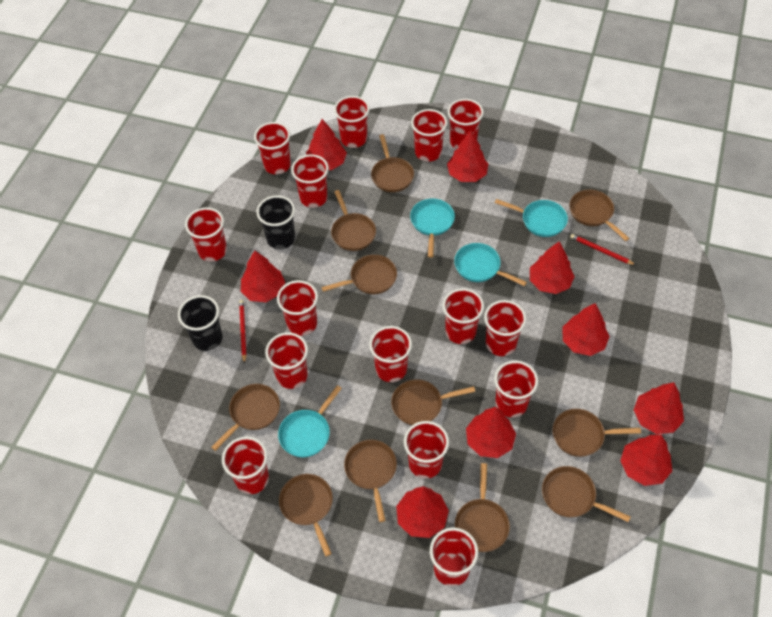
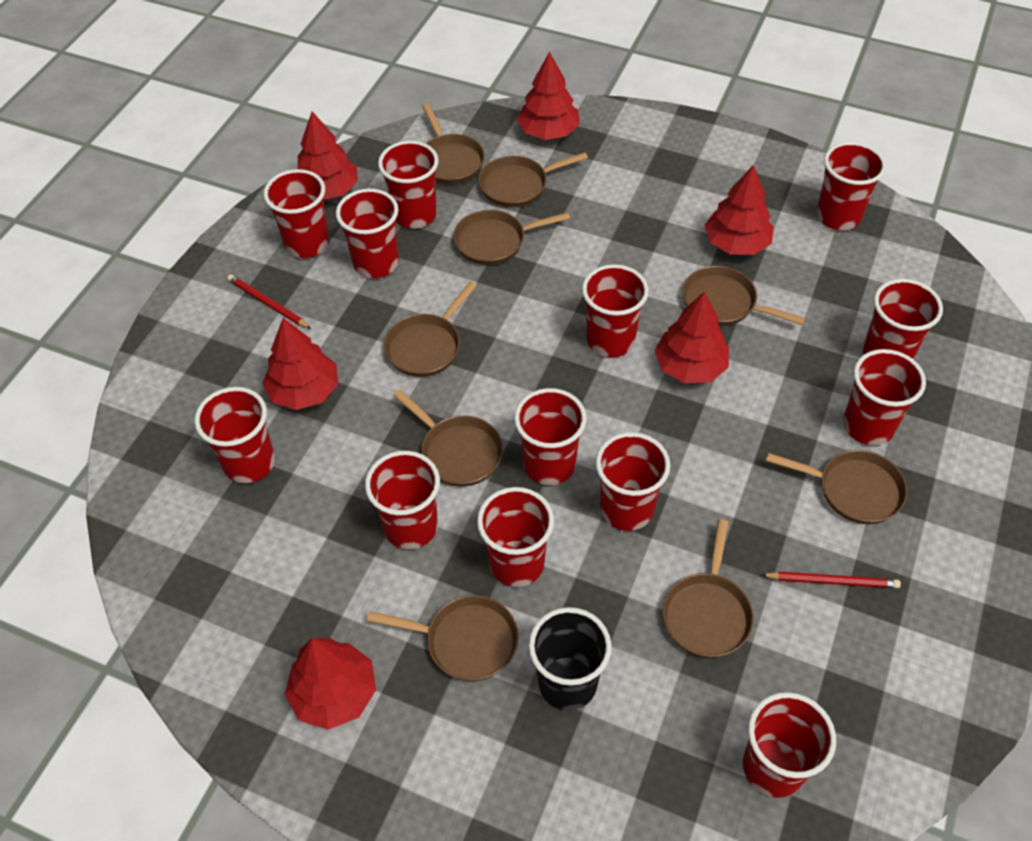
black cup: 2 -> 1
brown pan: 11 -> 9
red cup: 15 -> 13
red tree: 9 -> 6
turquoise pan: 4 -> 0

